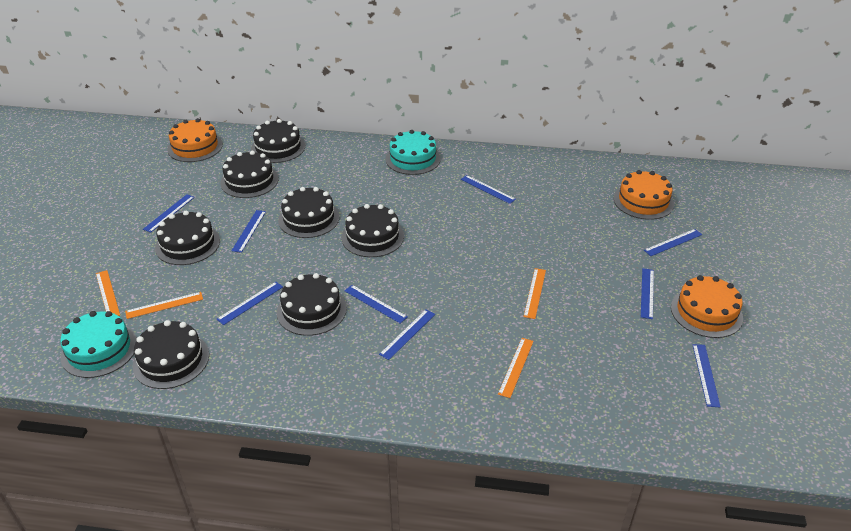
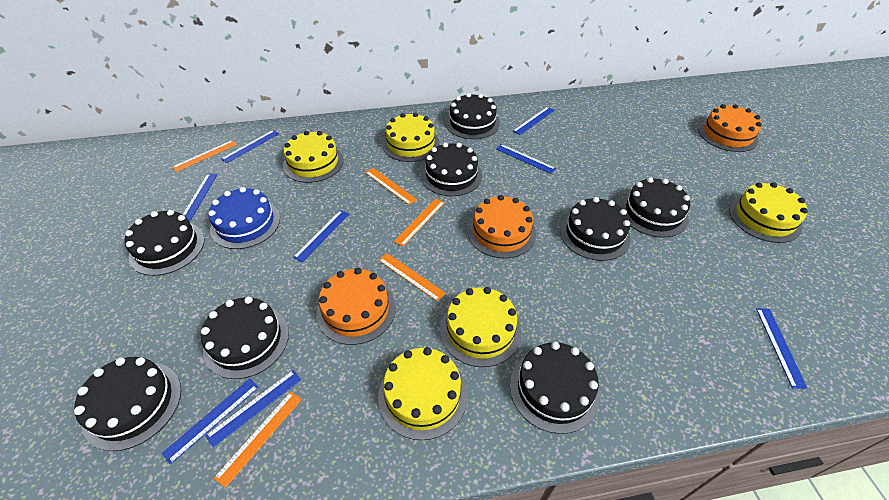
black cake: 7 -> 8
blue cake: 0 -> 1
blue ruler: 9 -> 8
orange ruler: 4 -> 5
turquoise cake: 2 -> 0
yellow cake: 0 -> 5

